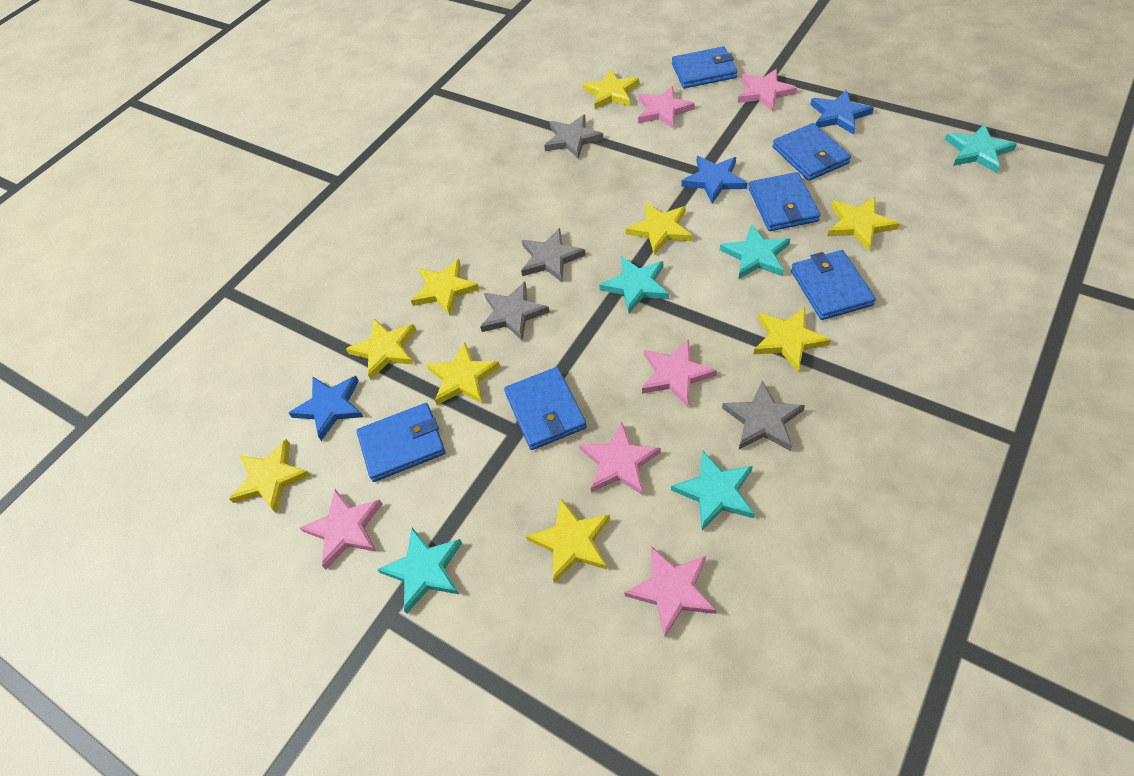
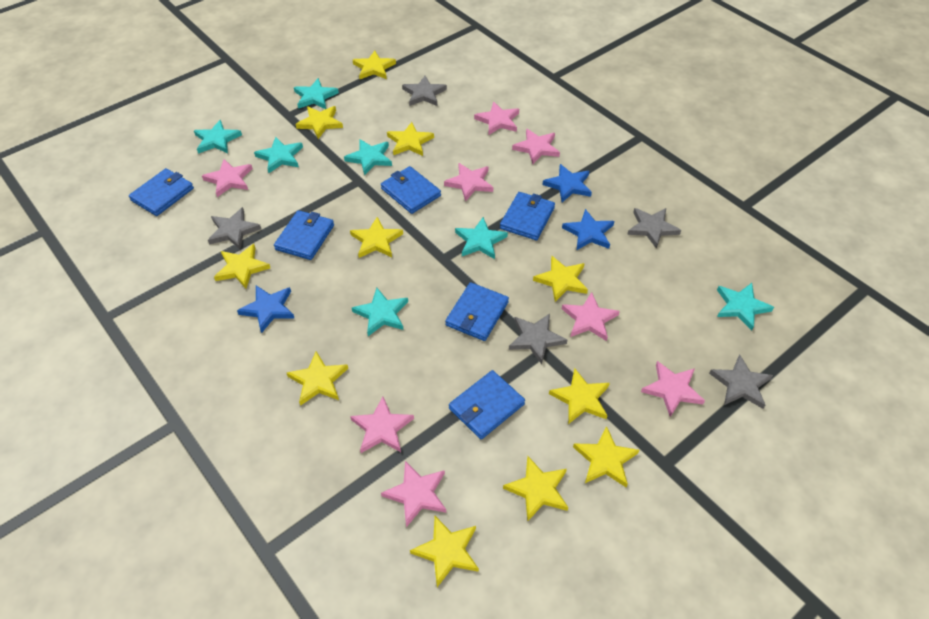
grey star: 4 -> 5
pink star: 6 -> 8
turquoise star: 5 -> 7
yellow star: 9 -> 11

